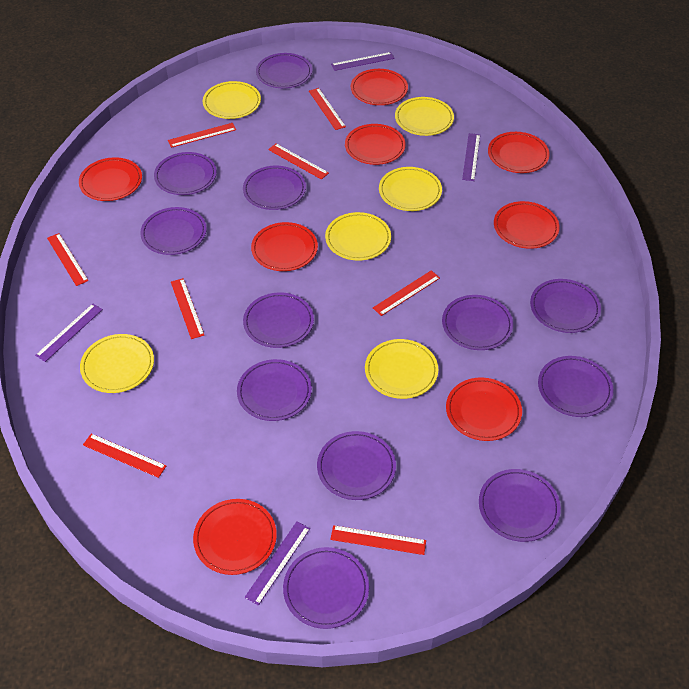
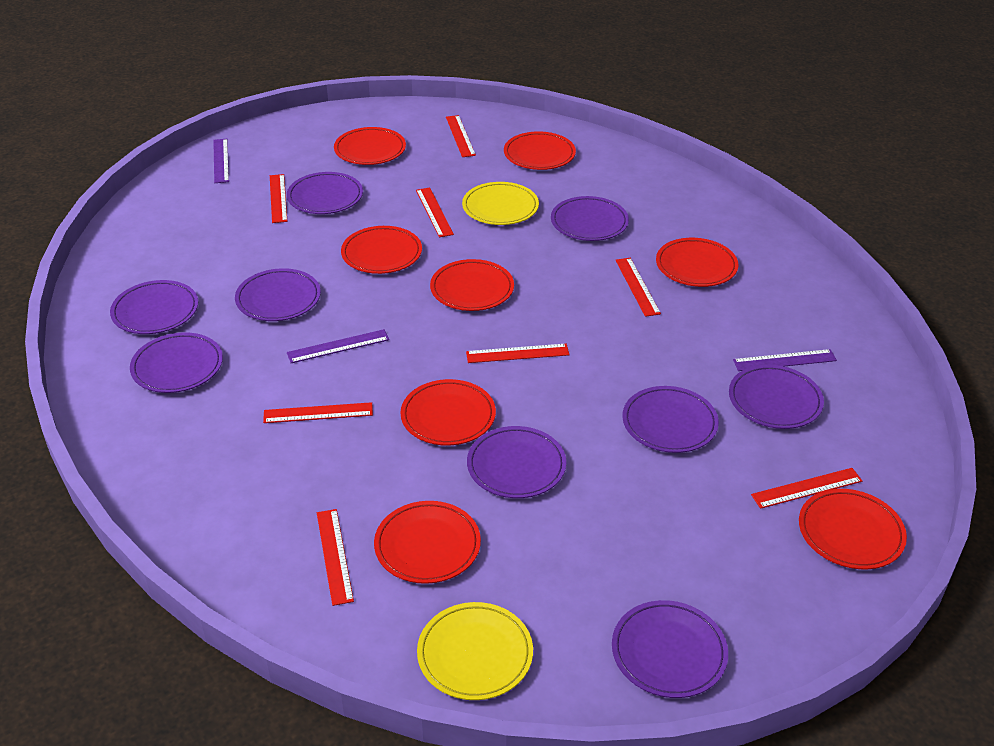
purple plate: 12 -> 9
purple ruler: 4 -> 3
yellow plate: 6 -> 2

